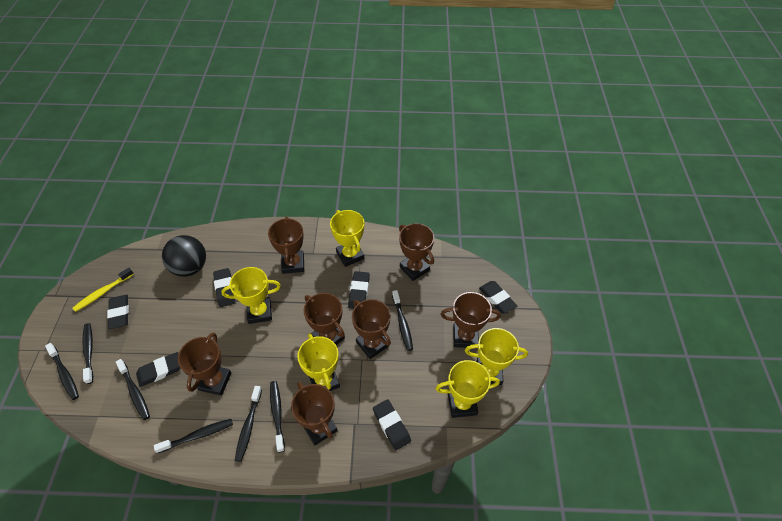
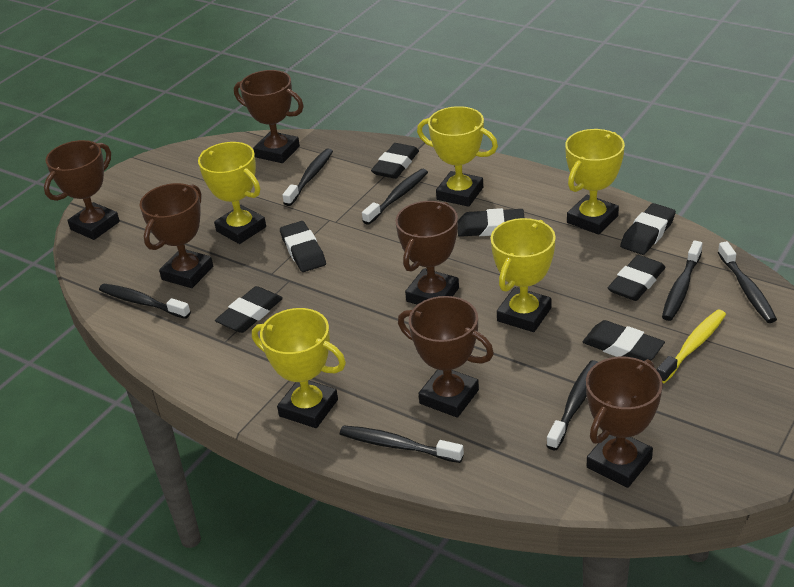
black ball: 1 -> 0
black eraser: 6 -> 7
brown trophy: 7 -> 6

